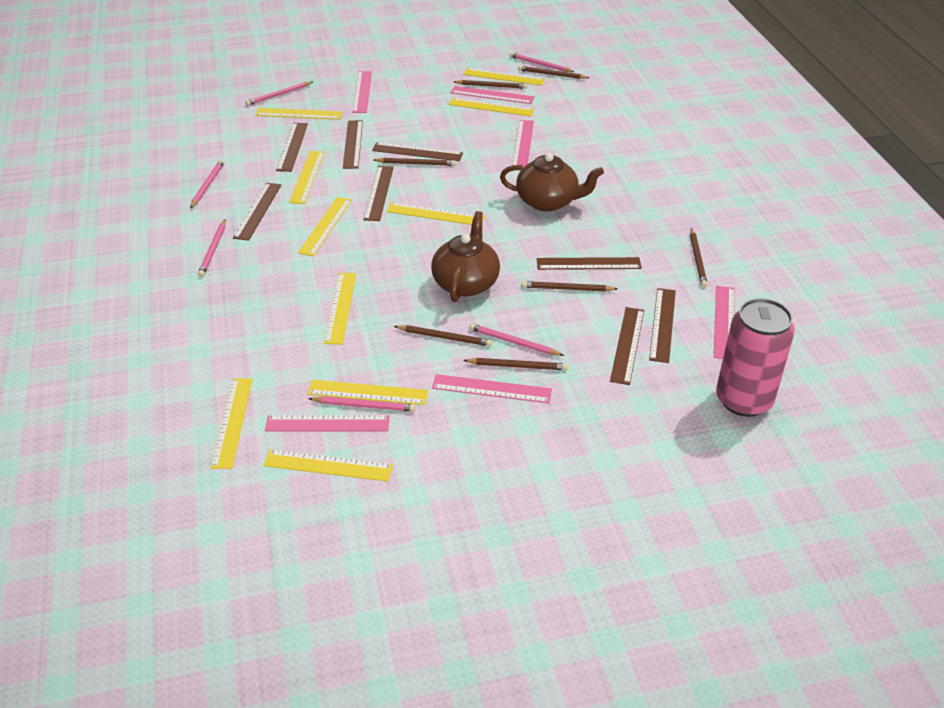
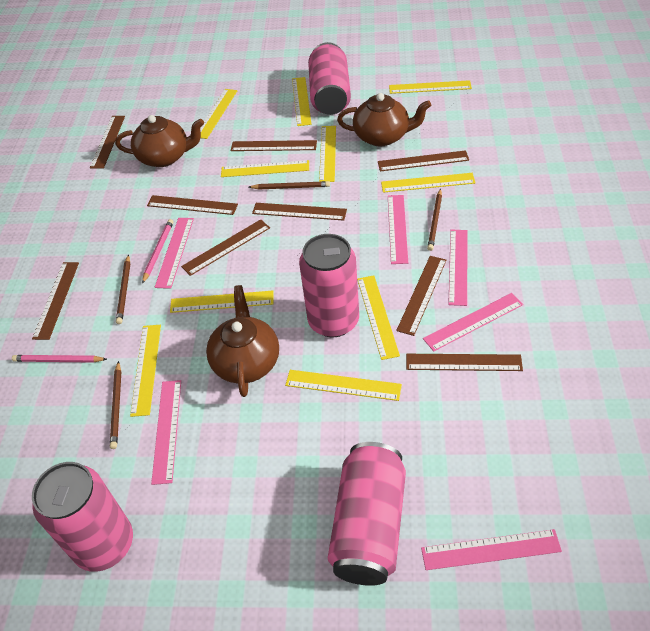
brown pencil: 7 -> 4
brown ruler: 8 -> 9
brown teapot: 2 -> 3
pink can: 1 -> 4
pink pencil: 6 -> 2

